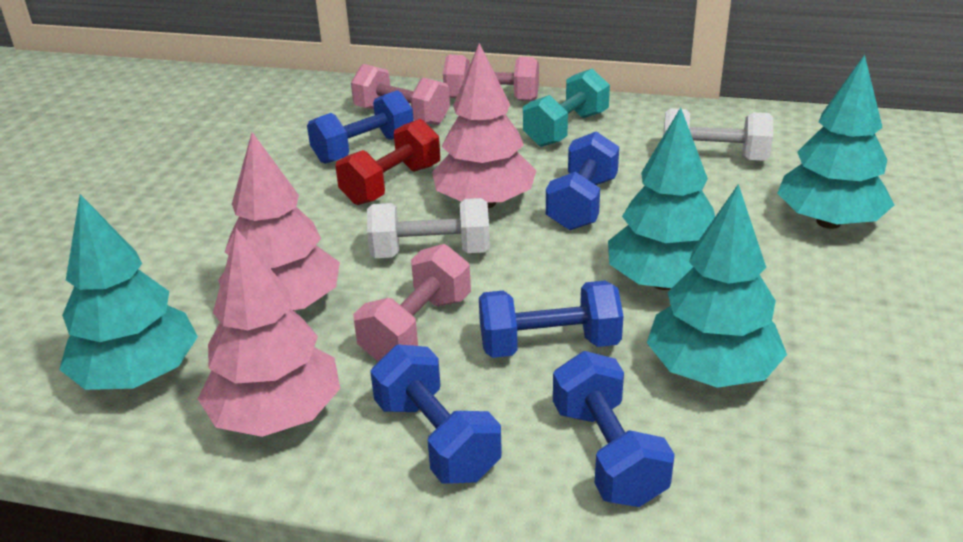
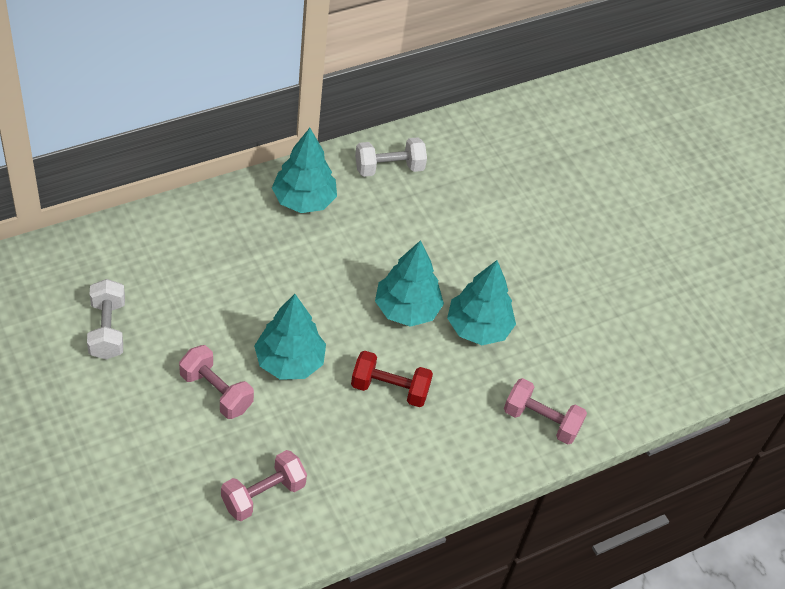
blue dumbbell: 5 -> 0
pink tree: 3 -> 0
turquoise dumbbell: 1 -> 0

